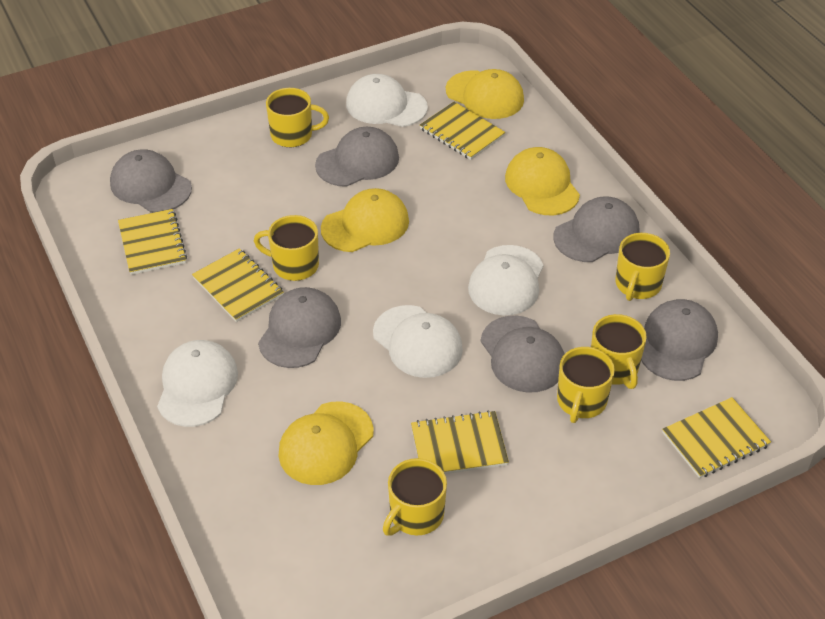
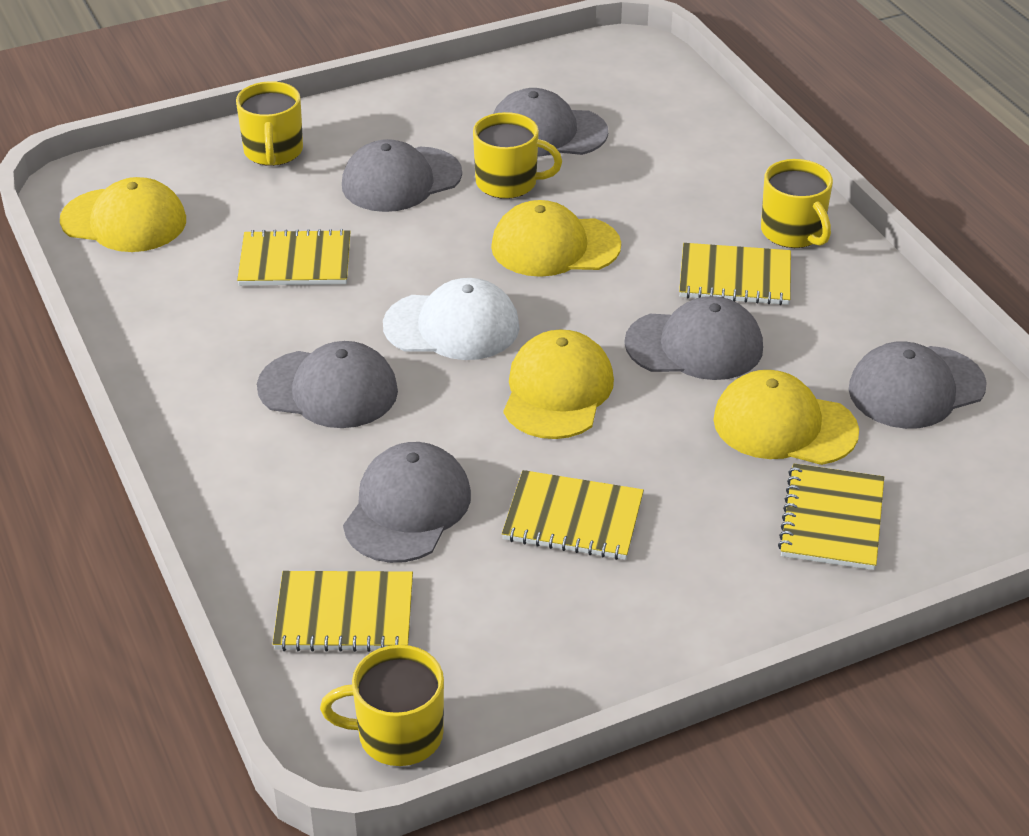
white cap: 4 -> 1
yellow mug: 6 -> 4

